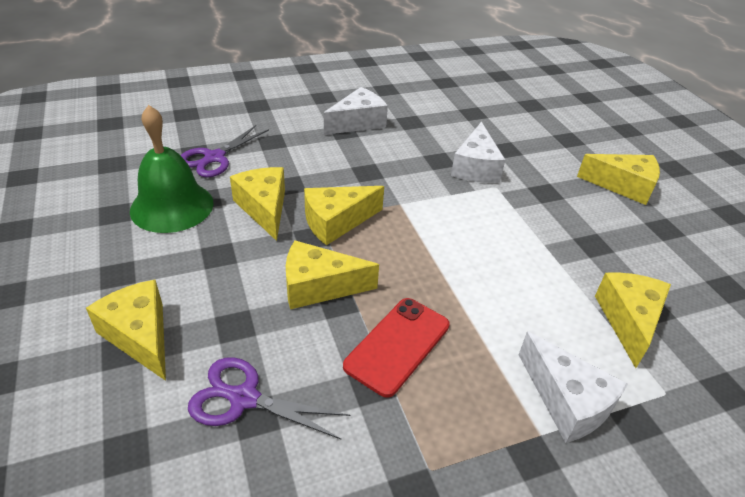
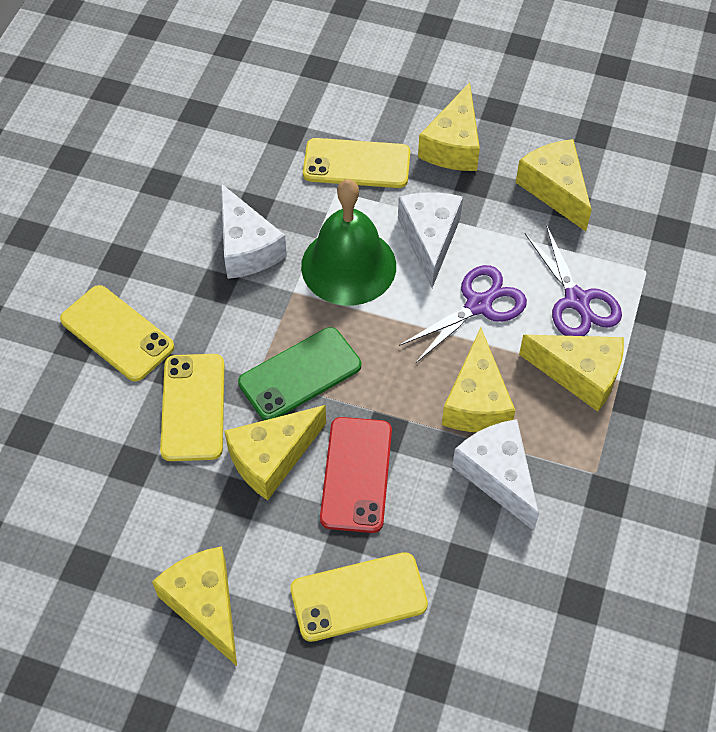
green phone: 0 -> 1
yellow phone: 0 -> 4

